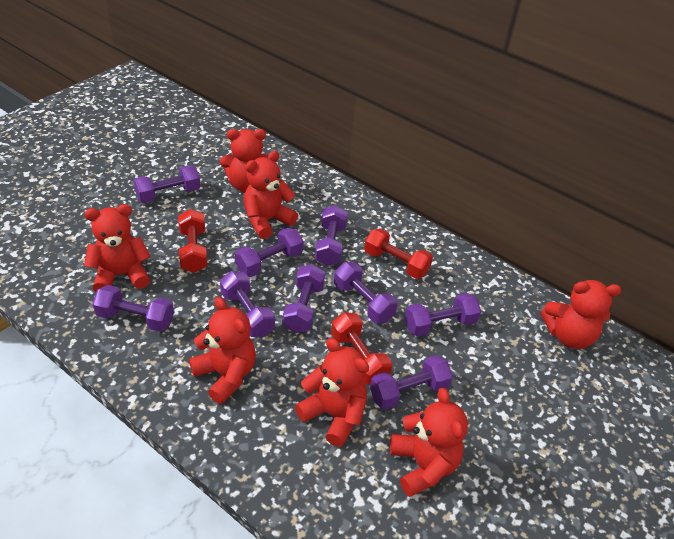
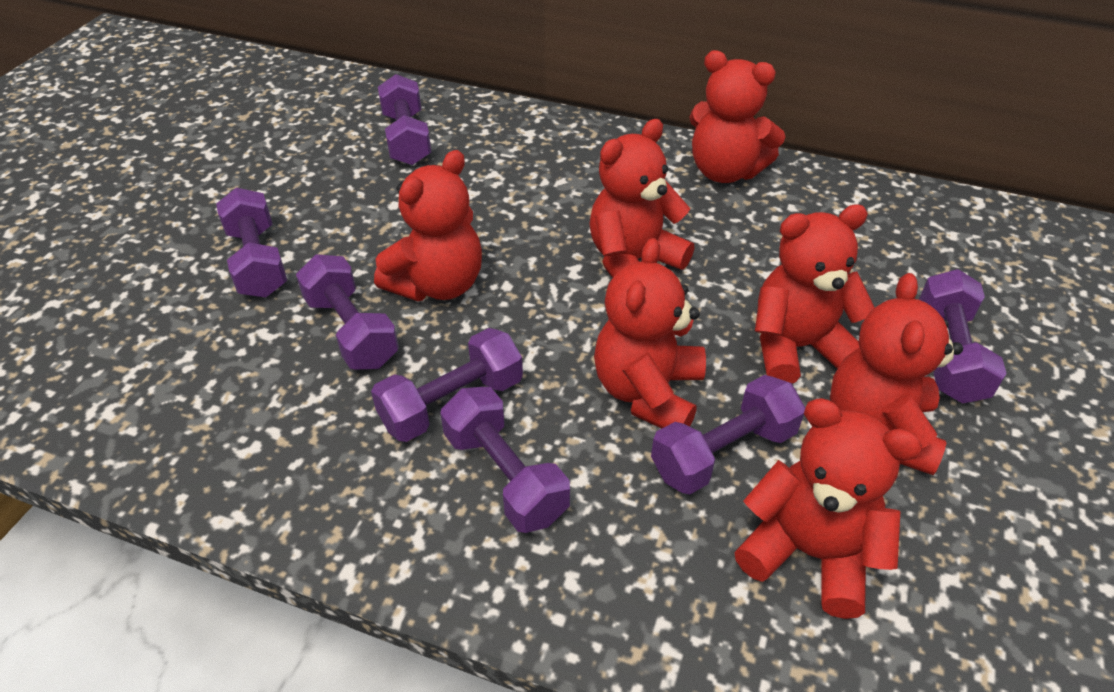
purple dumbbell: 9 -> 7
red dumbbell: 3 -> 0

